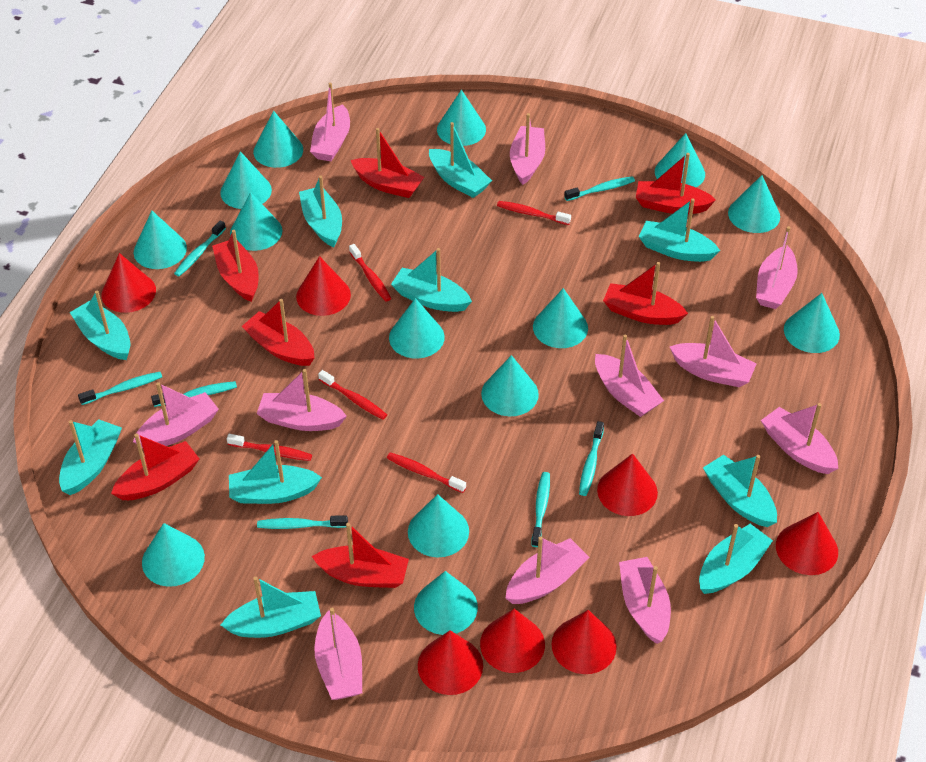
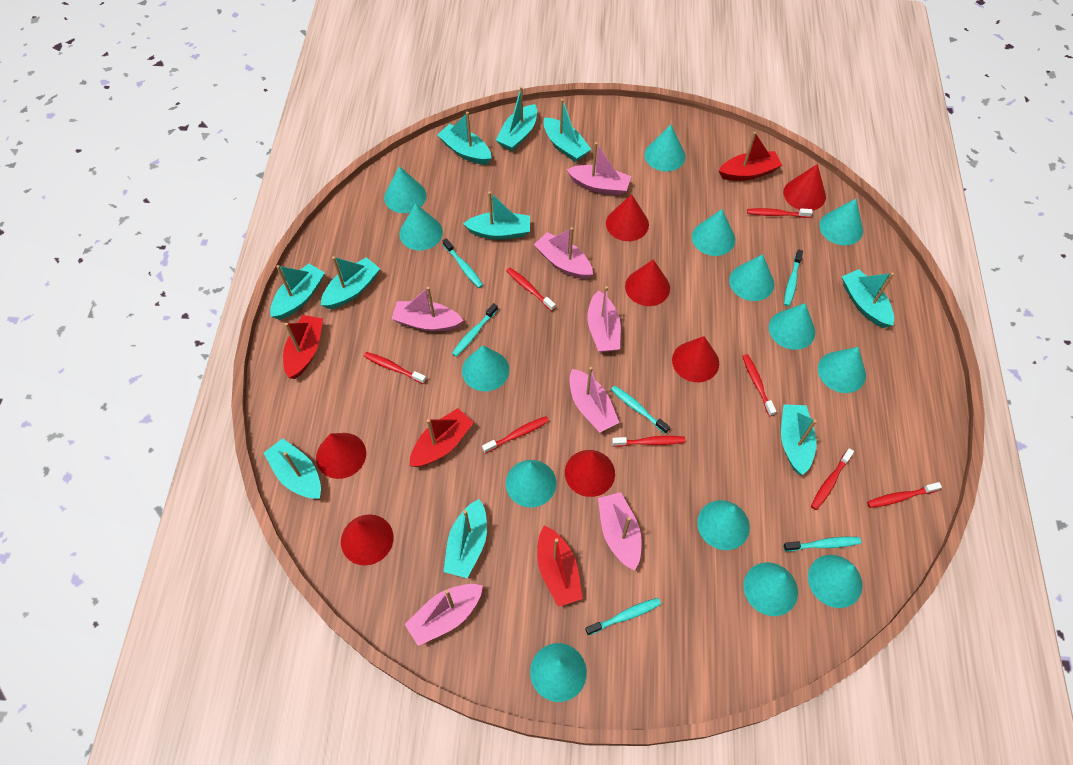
pink boat: 11 -> 7
red boat: 7 -> 4
red toothbrush: 5 -> 8
turquoise toothbrush: 7 -> 6

